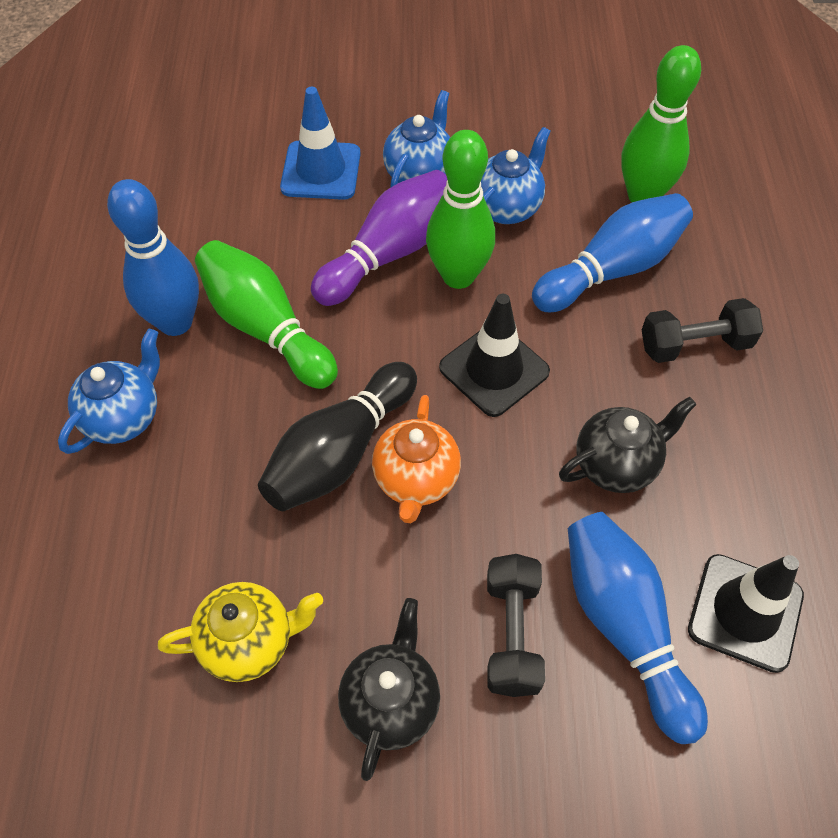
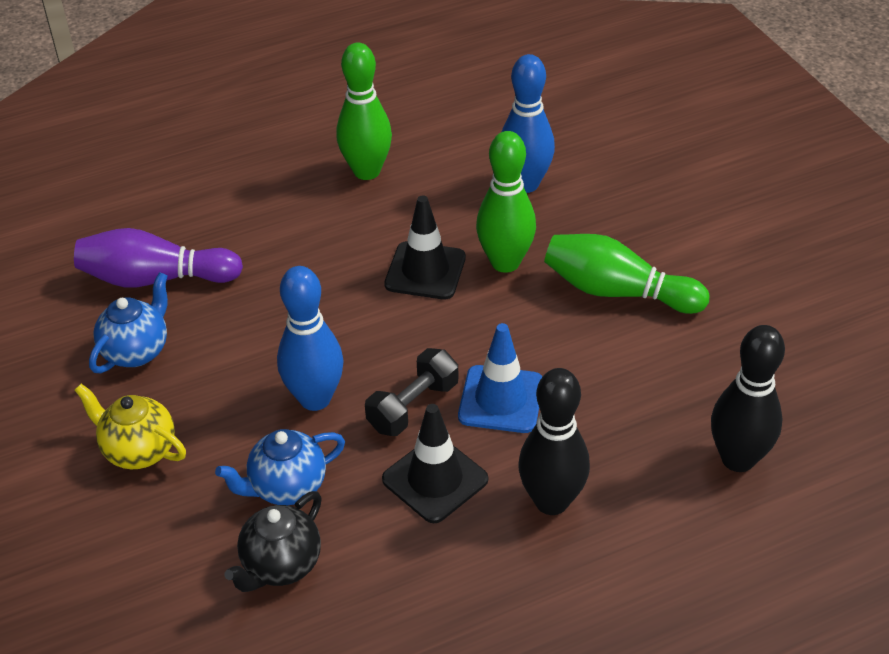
black bowling pin: 1 -> 2
black dumbbell: 2 -> 1
black teapot: 2 -> 1
blue bowling pin: 3 -> 2
blue teapot: 3 -> 2
orange teapot: 1 -> 0

